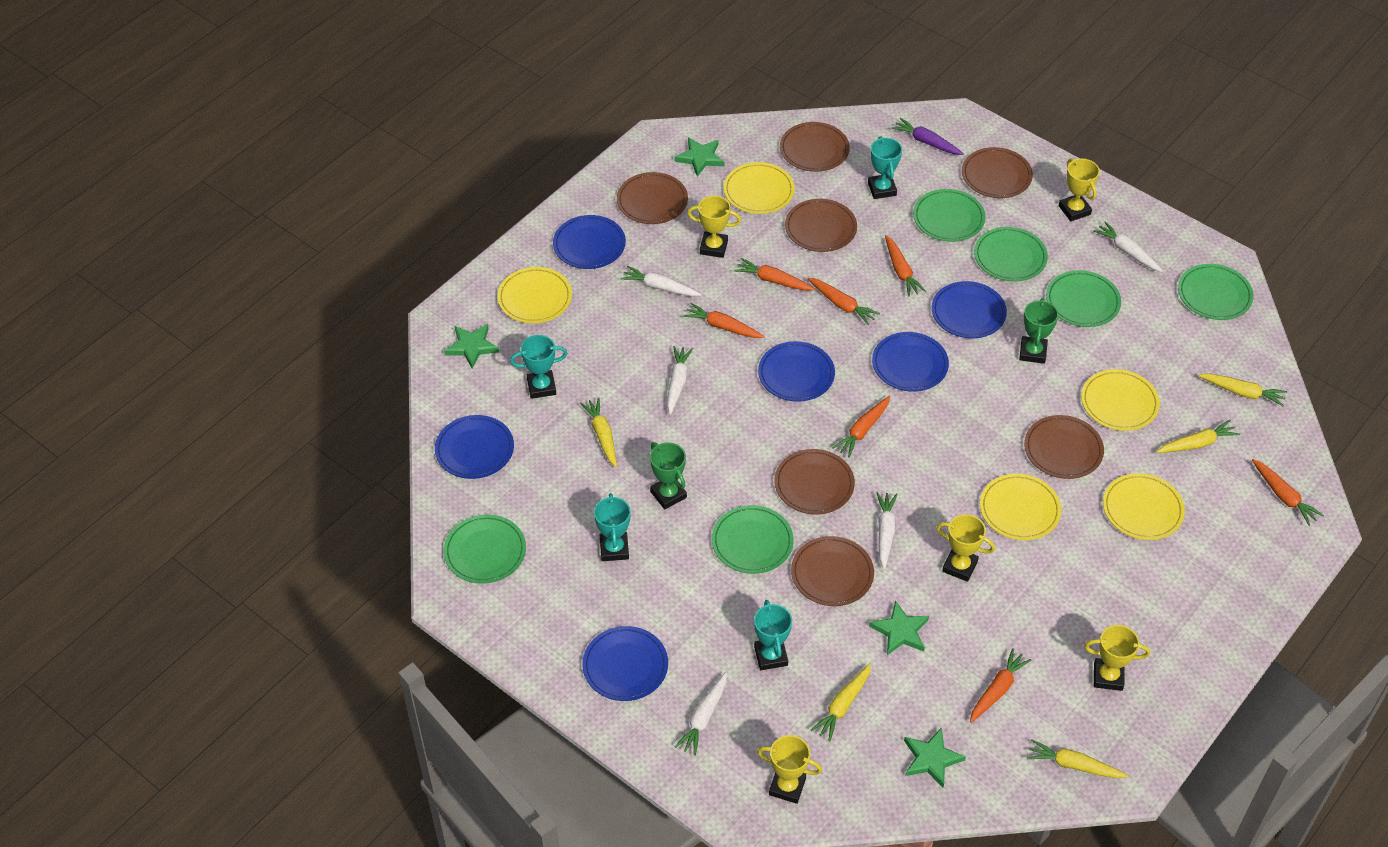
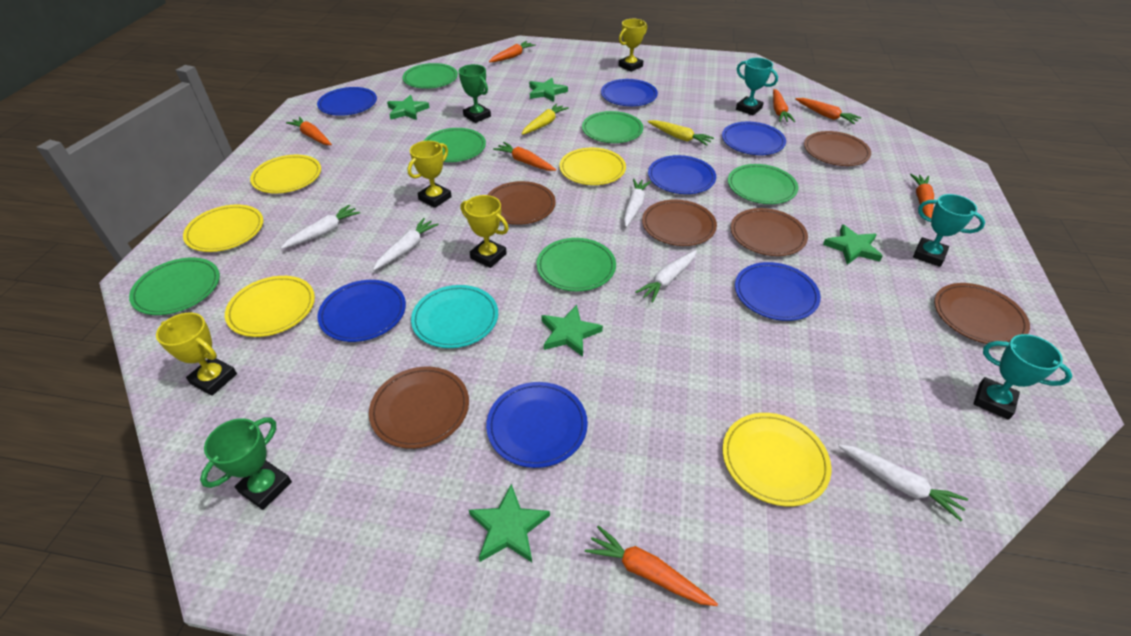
blue plate: 6 -> 7
brown plate: 7 -> 6
green star: 4 -> 5
purple carrot: 1 -> 0
turquoise plate: 0 -> 1
turquoise trophy: 4 -> 3
yellow carrot: 5 -> 2
yellow trophy: 5 -> 4

